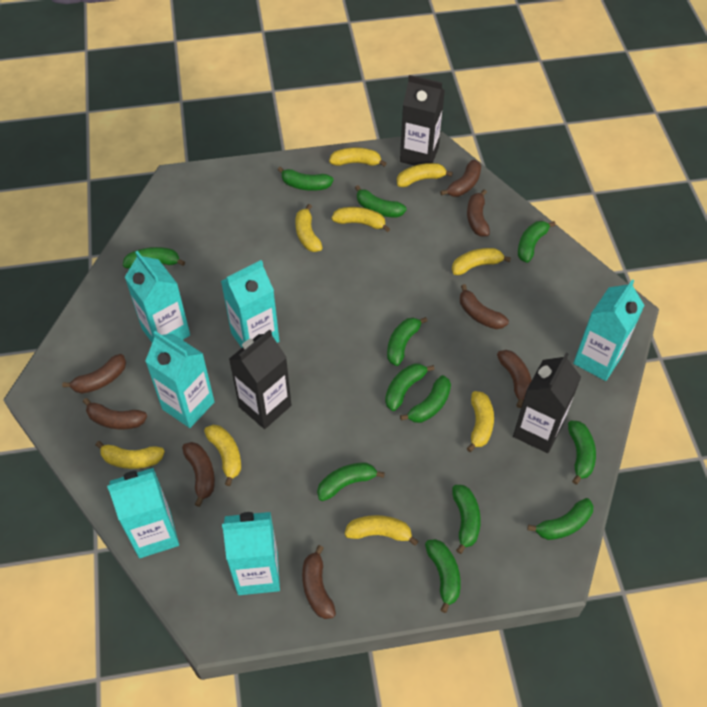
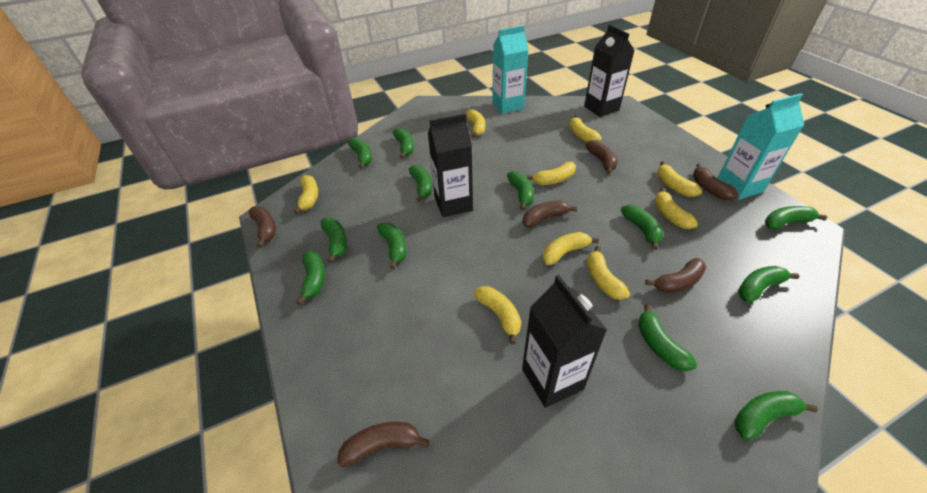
brown banana: 8 -> 6
turquoise carton: 6 -> 2

